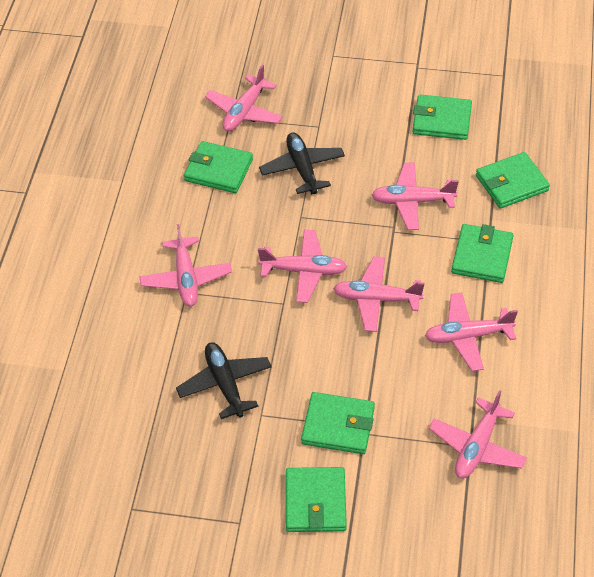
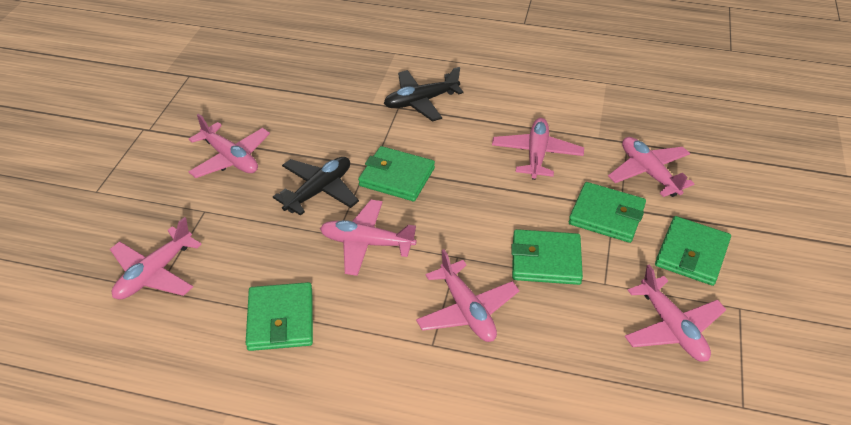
green wallet: 6 -> 5

